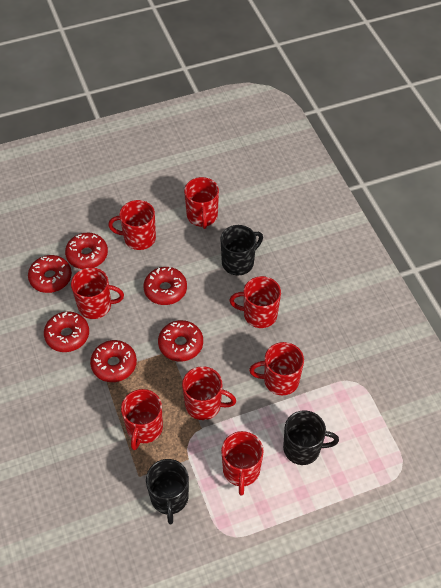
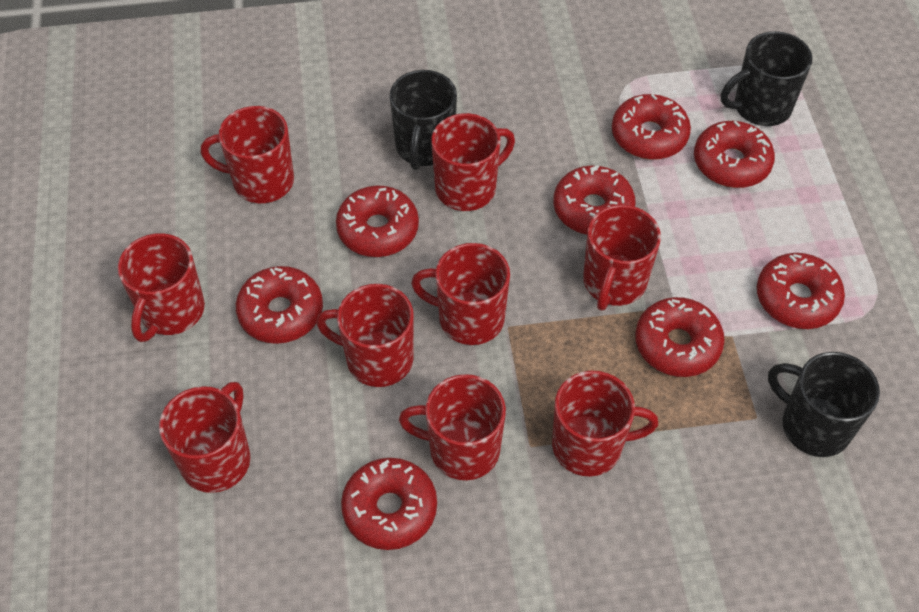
red donut: 6 -> 8
red mug: 8 -> 9

